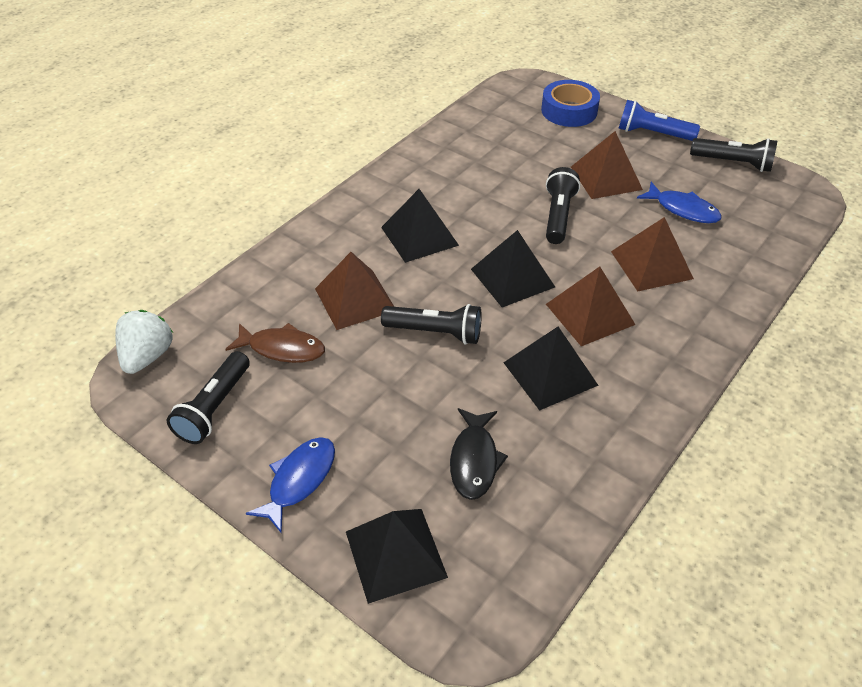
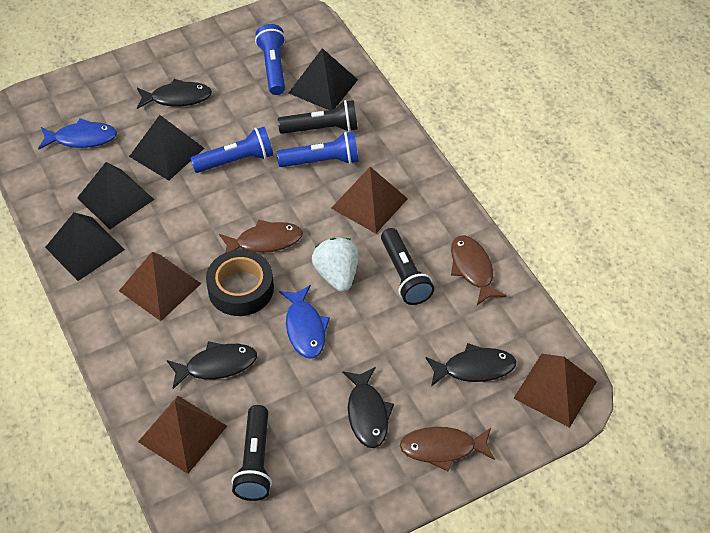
black fish: 1 -> 4
black flashlight: 4 -> 3
black tape: 0 -> 1
blue flashlight: 1 -> 3
blue tape: 1 -> 0
brown fish: 1 -> 3

